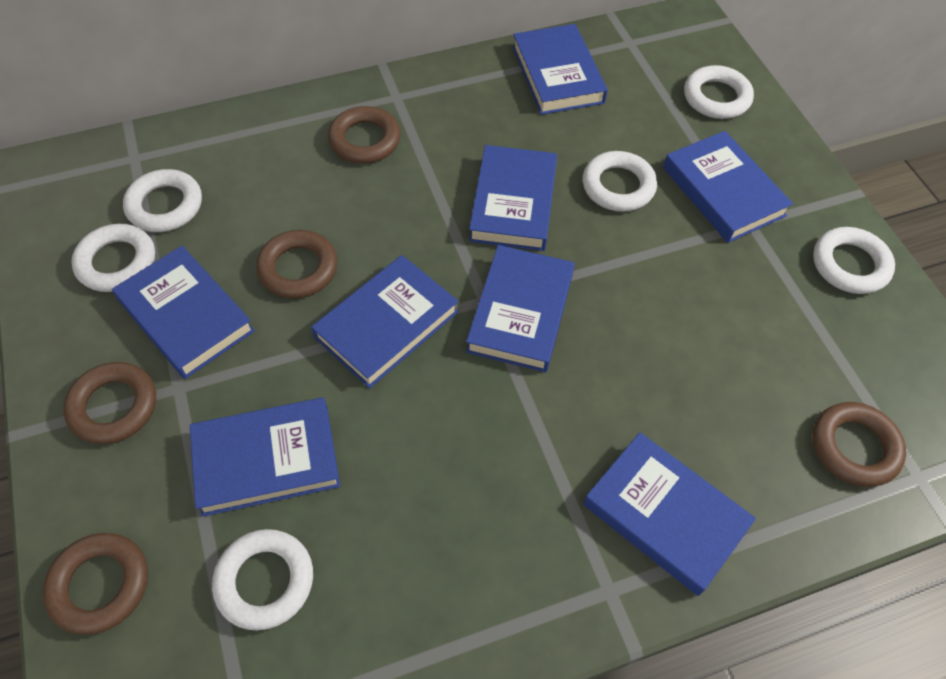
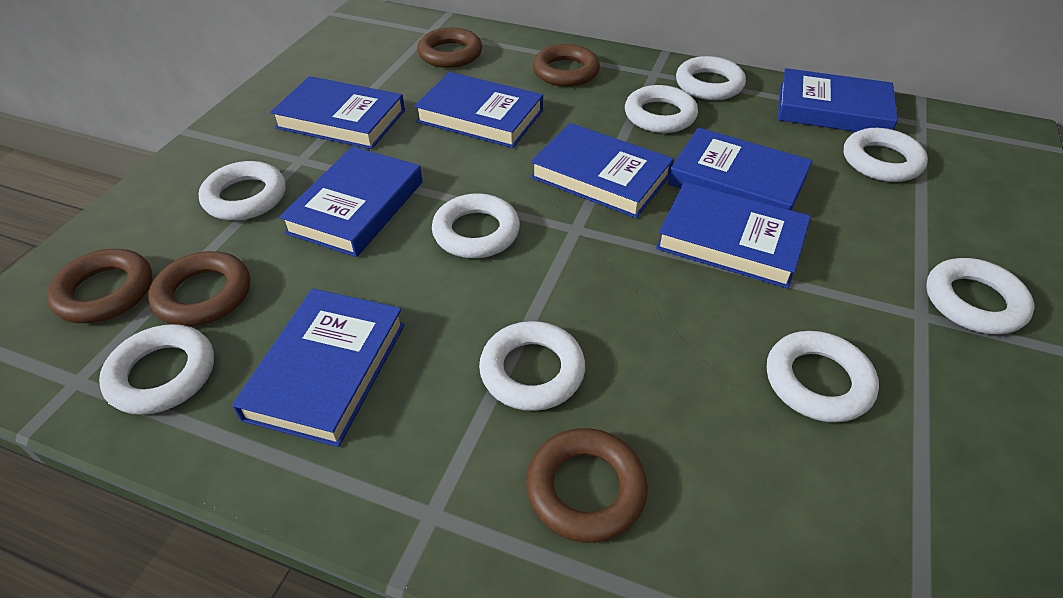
white ring: 6 -> 9

